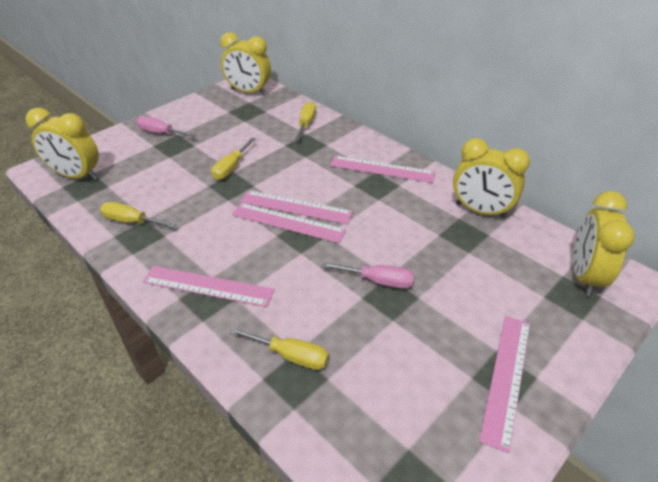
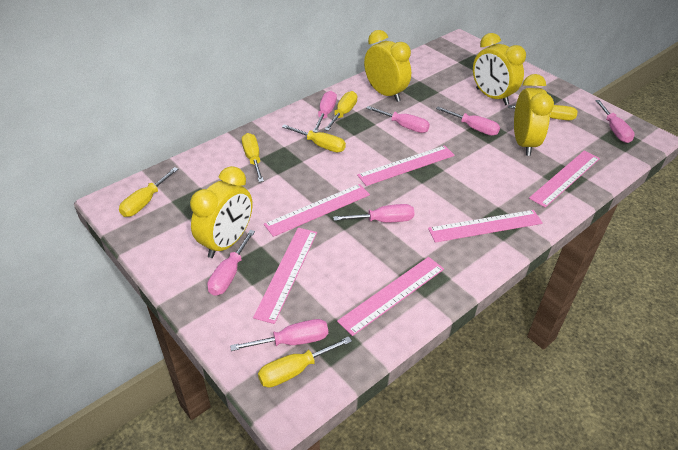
pink ruler: 5 -> 6
pink screwdriver: 2 -> 7
yellow screwdriver: 4 -> 6

